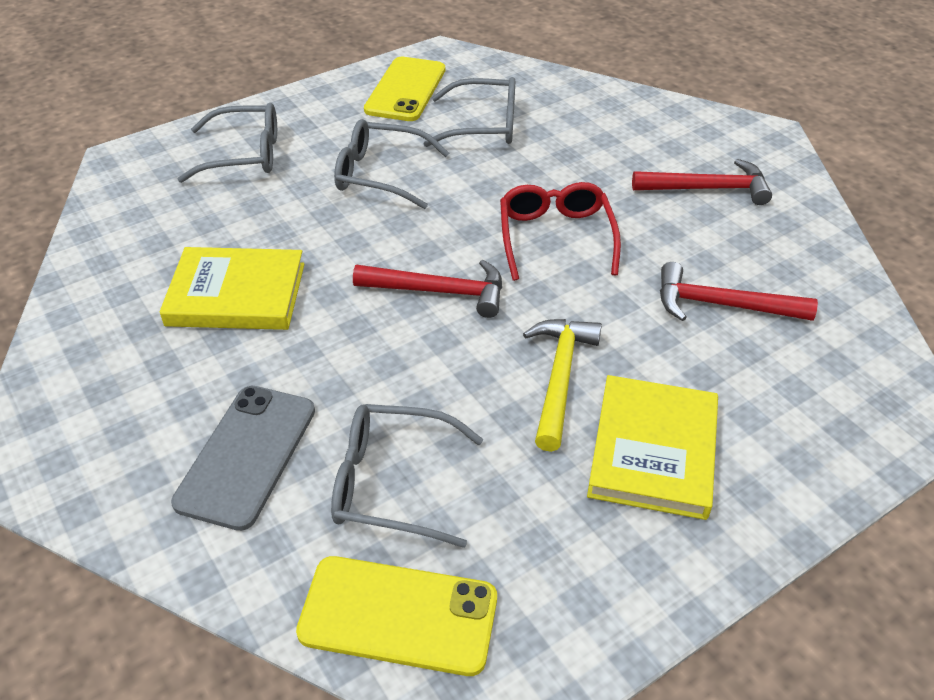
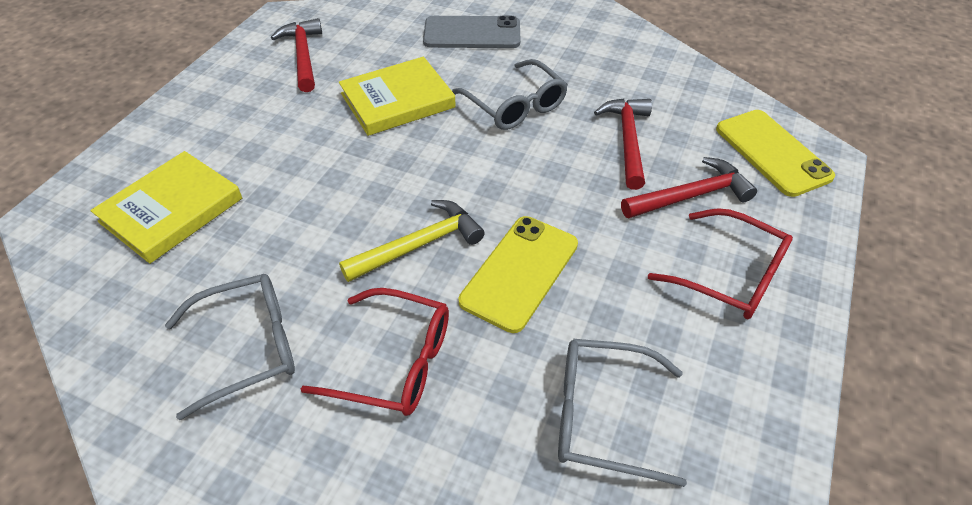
grey glasses: 4 -> 3
red glasses: 1 -> 2

